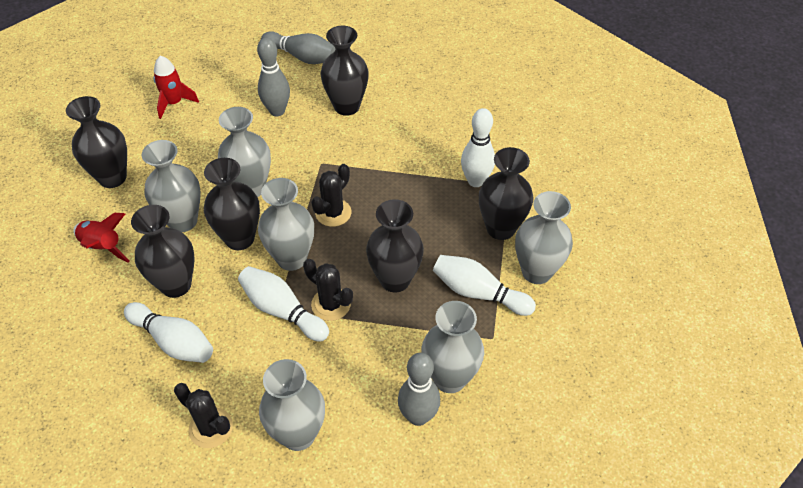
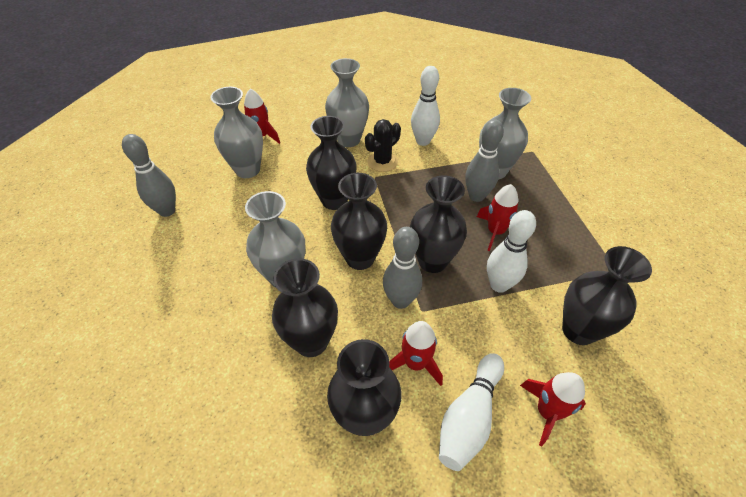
black cactus: 3 -> 1
grey vase: 6 -> 4
red rocket: 2 -> 4
white bowling pin: 4 -> 3

